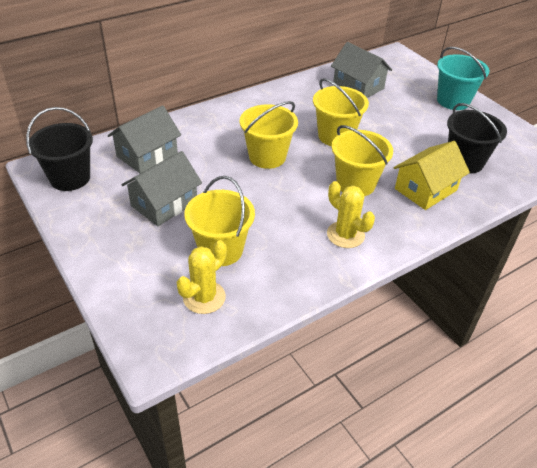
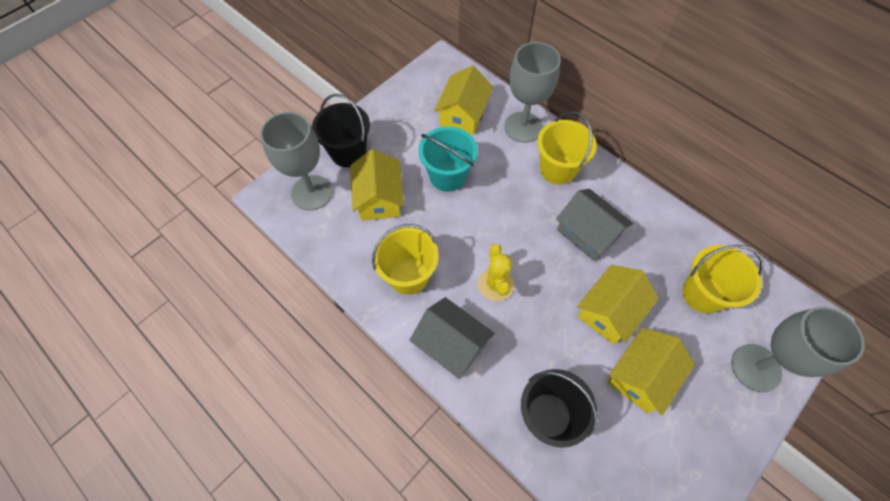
grey goblet: 0 -> 3
grey house: 3 -> 2
yellow bucket: 4 -> 3
yellow cactus: 2 -> 1
yellow house: 1 -> 4

